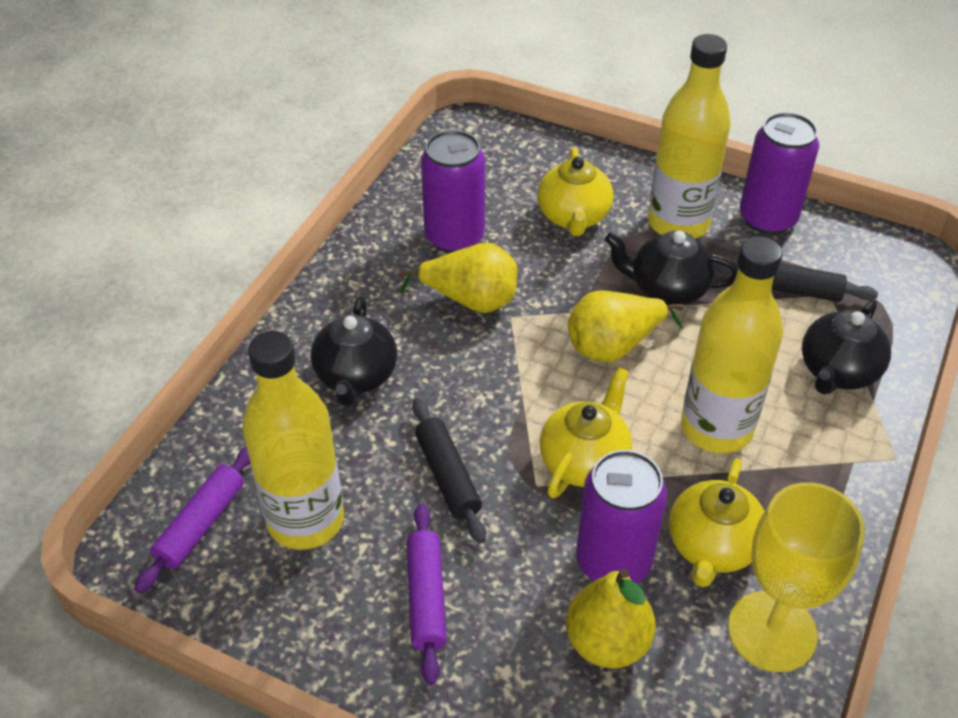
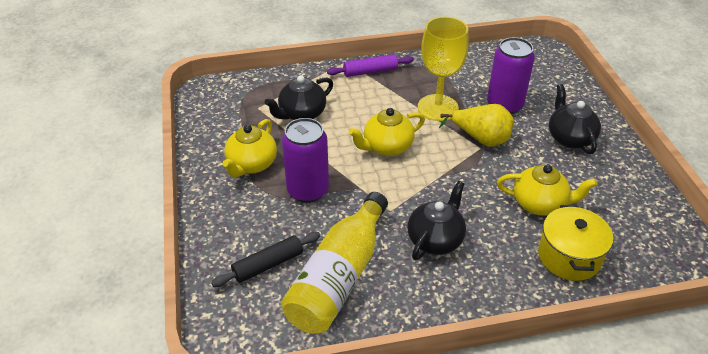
black rolling pin: 2 -> 1
purple can: 3 -> 2
purple rolling pin: 2 -> 1
yellow bottle: 3 -> 1
yellow pear: 3 -> 1
yellow pot: 0 -> 1

